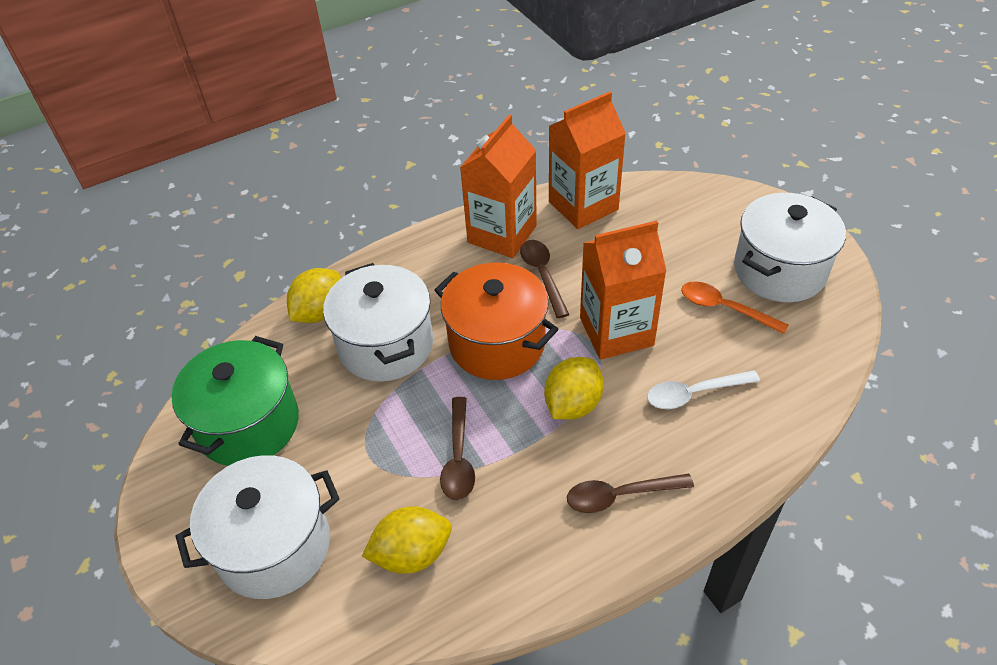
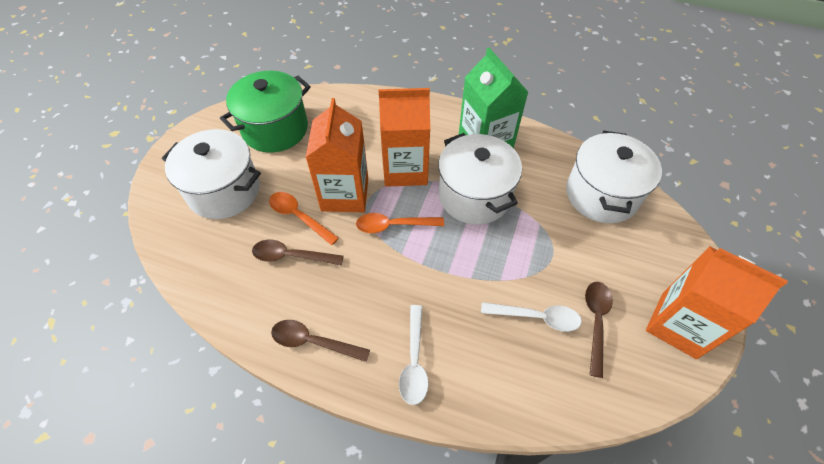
green carton: 0 -> 1
orange pot: 1 -> 0
orange spoon: 1 -> 2
white spoon: 1 -> 2
yellow lemon: 3 -> 0

